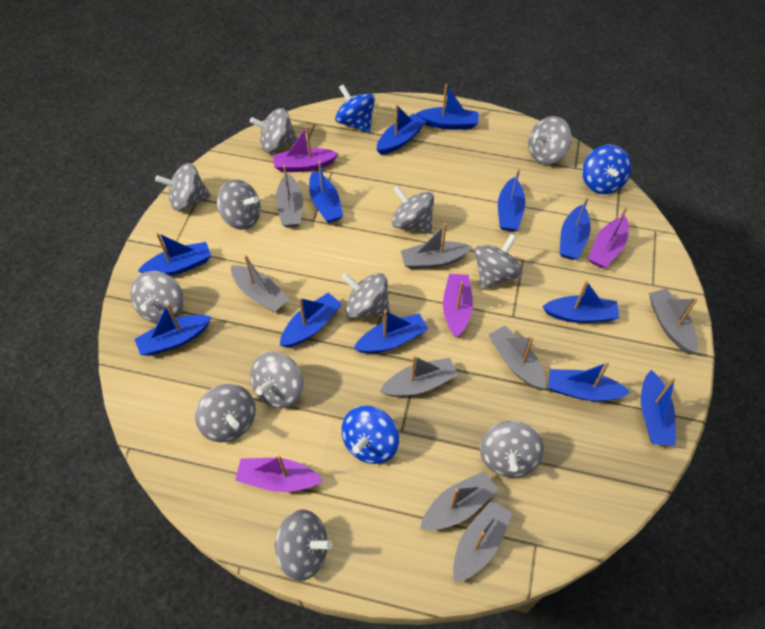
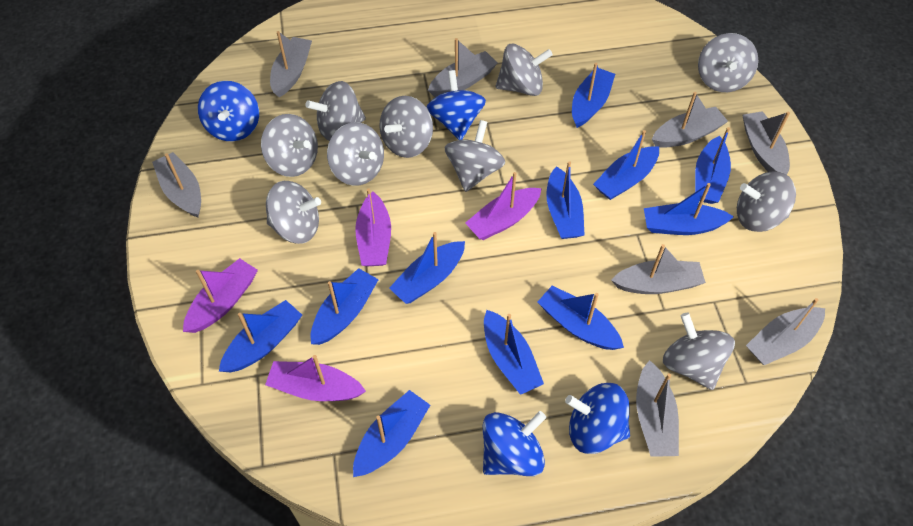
blue boat: 12 -> 11
blue spinning top: 3 -> 4
grey spinning top: 12 -> 10

